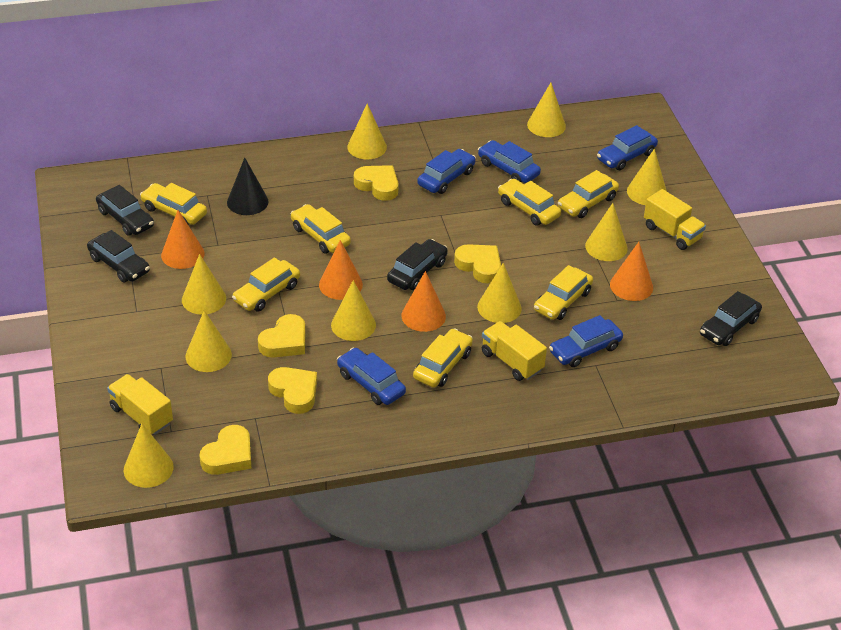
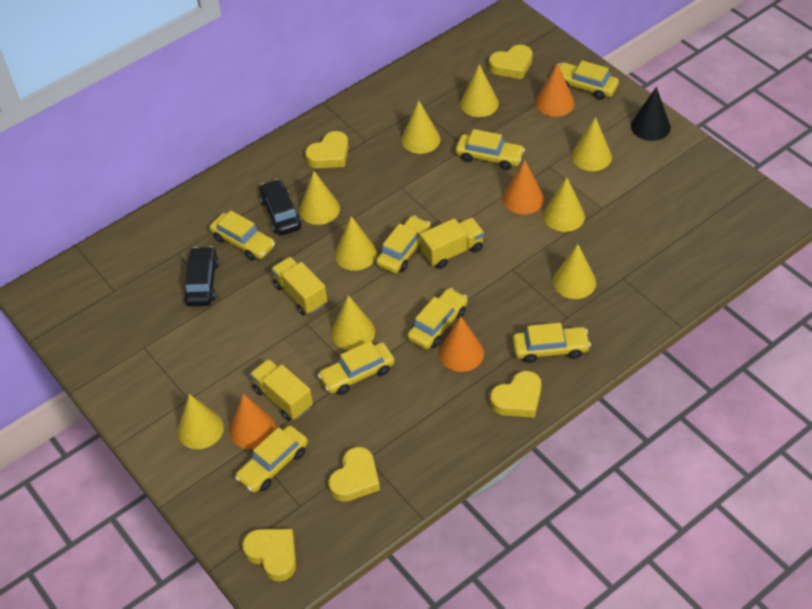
black car: 4 -> 2
blue car: 5 -> 0
yellow car: 7 -> 8

